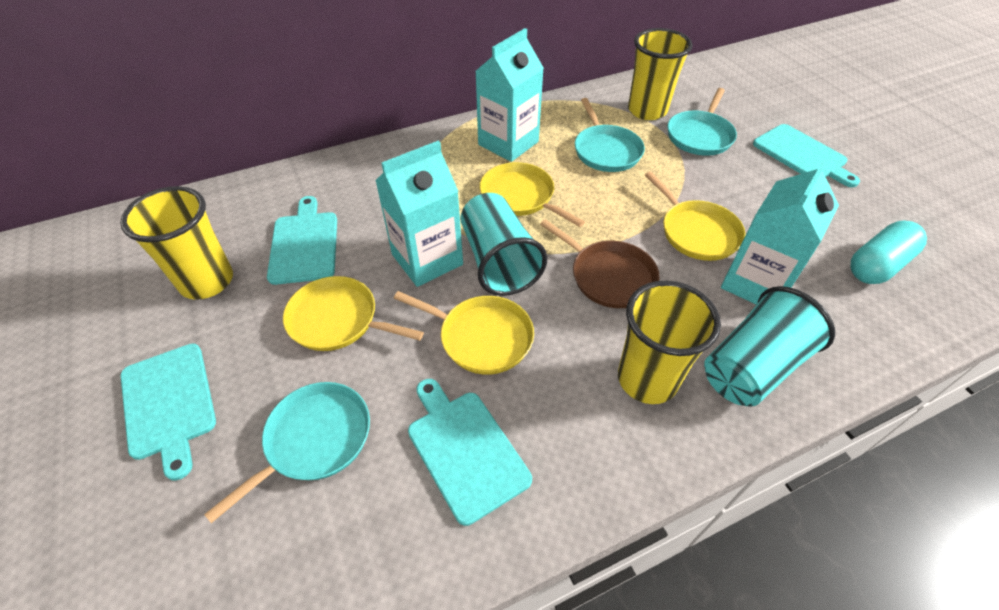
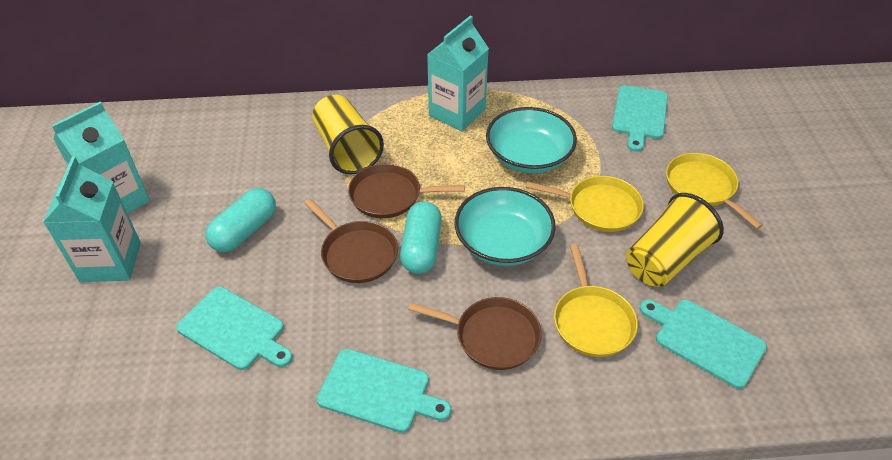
brown pan: 1 -> 3
turquoise bowl: 0 -> 2
turquoise capsule: 1 -> 2
turquoise cup: 2 -> 0
turquoise pan: 3 -> 0
yellow cup: 3 -> 2
yellow pan: 4 -> 3

